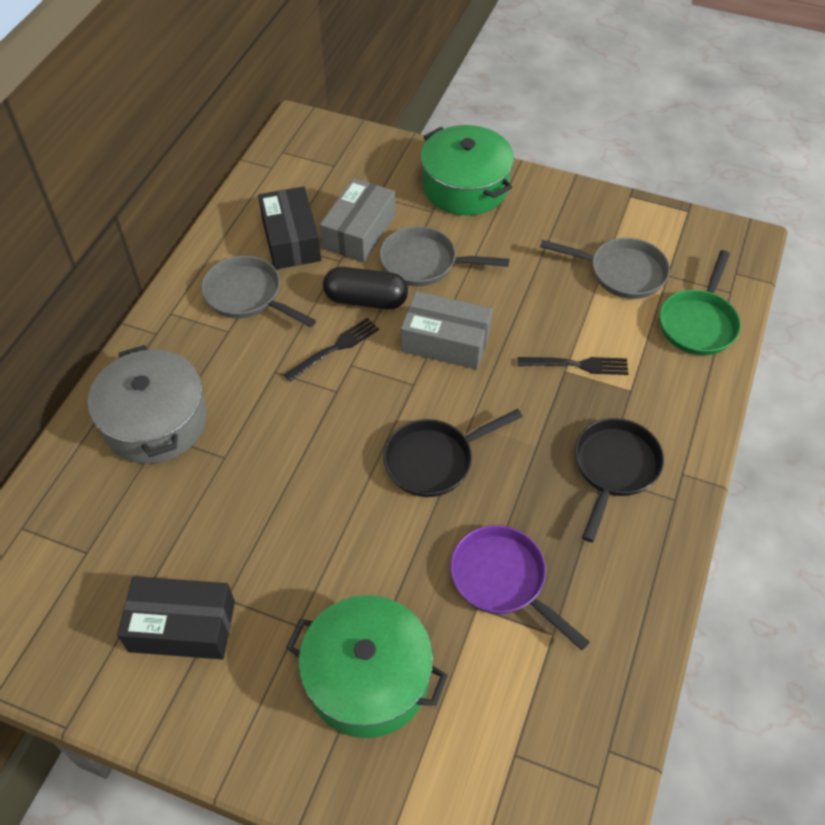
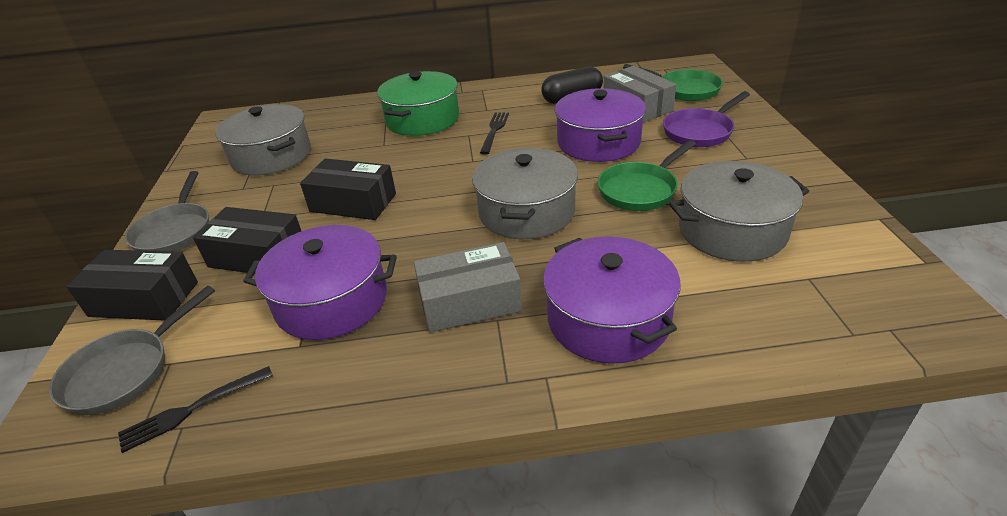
black box: 2 -> 3
black pan: 2 -> 0
green pan: 1 -> 2
green pot: 2 -> 1
grey pan: 3 -> 2
grey pot: 1 -> 3
purple pot: 0 -> 3

